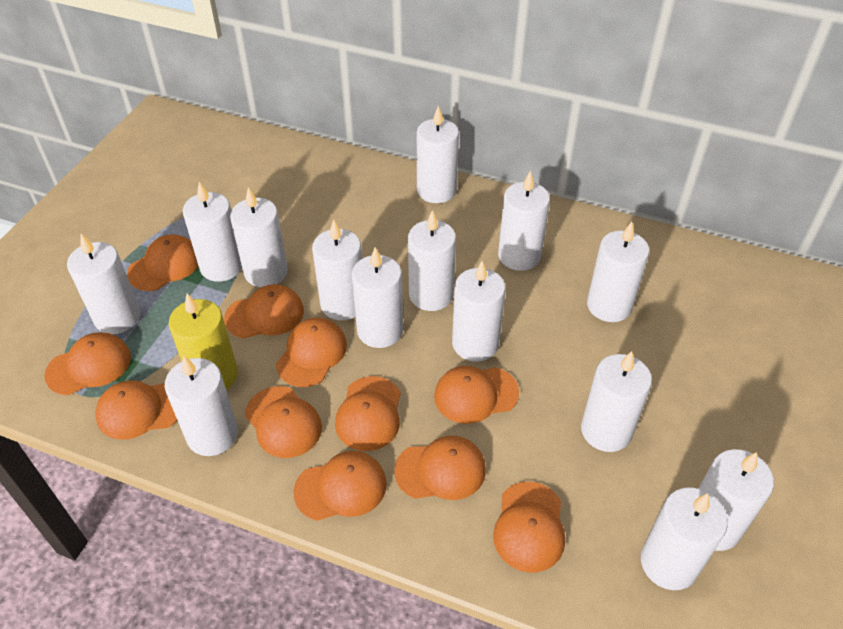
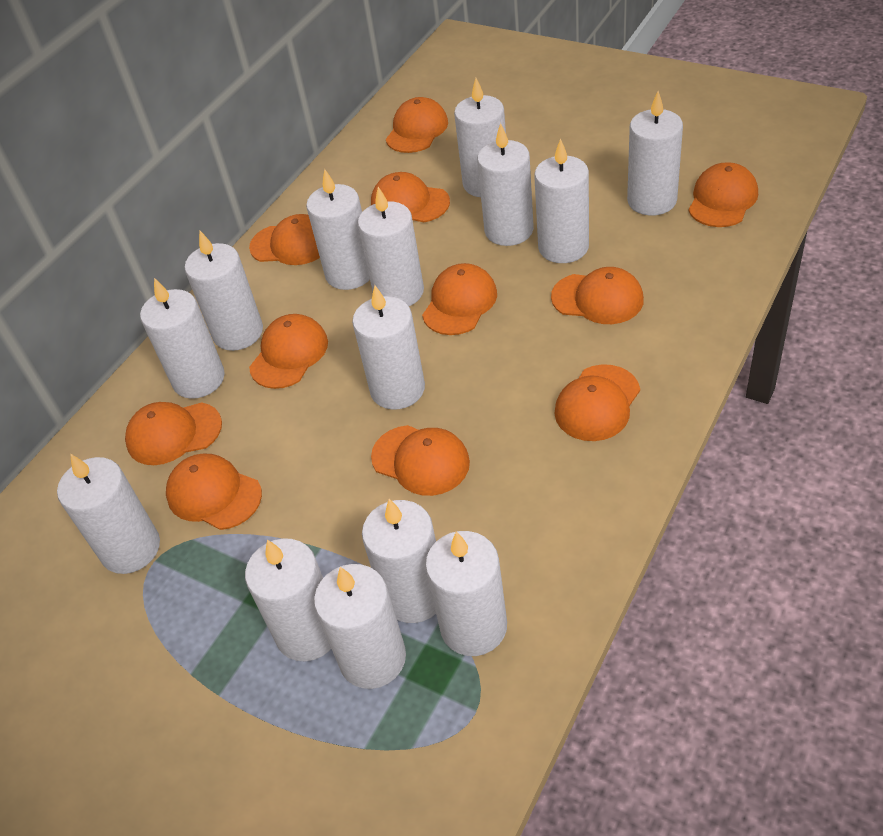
yellow candle: 1 -> 0

